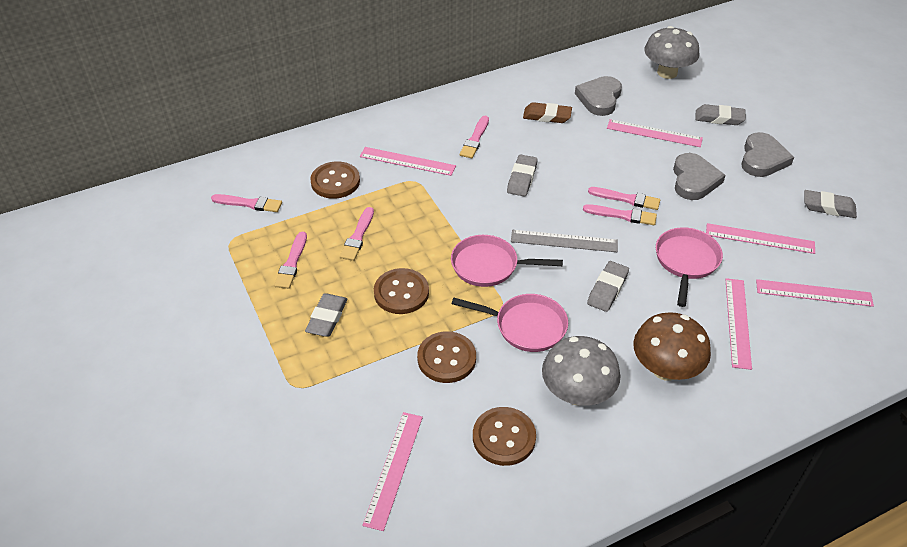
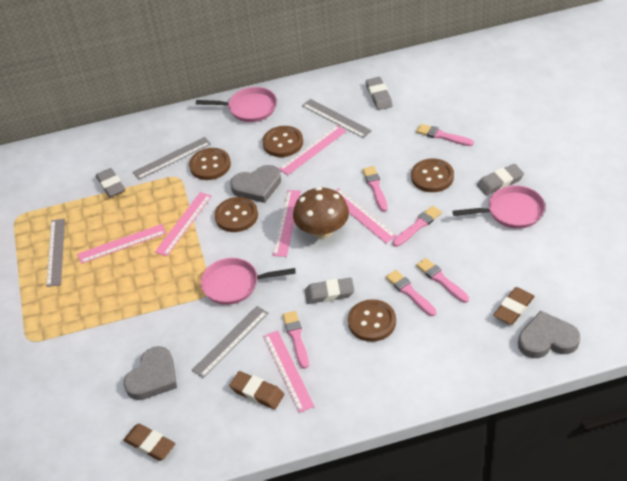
brown button: 4 -> 5
brown eraser: 1 -> 3
grey eraser: 5 -> 4
grey mushroom: 2 -> 0
grey ruler: 1 -> 4

